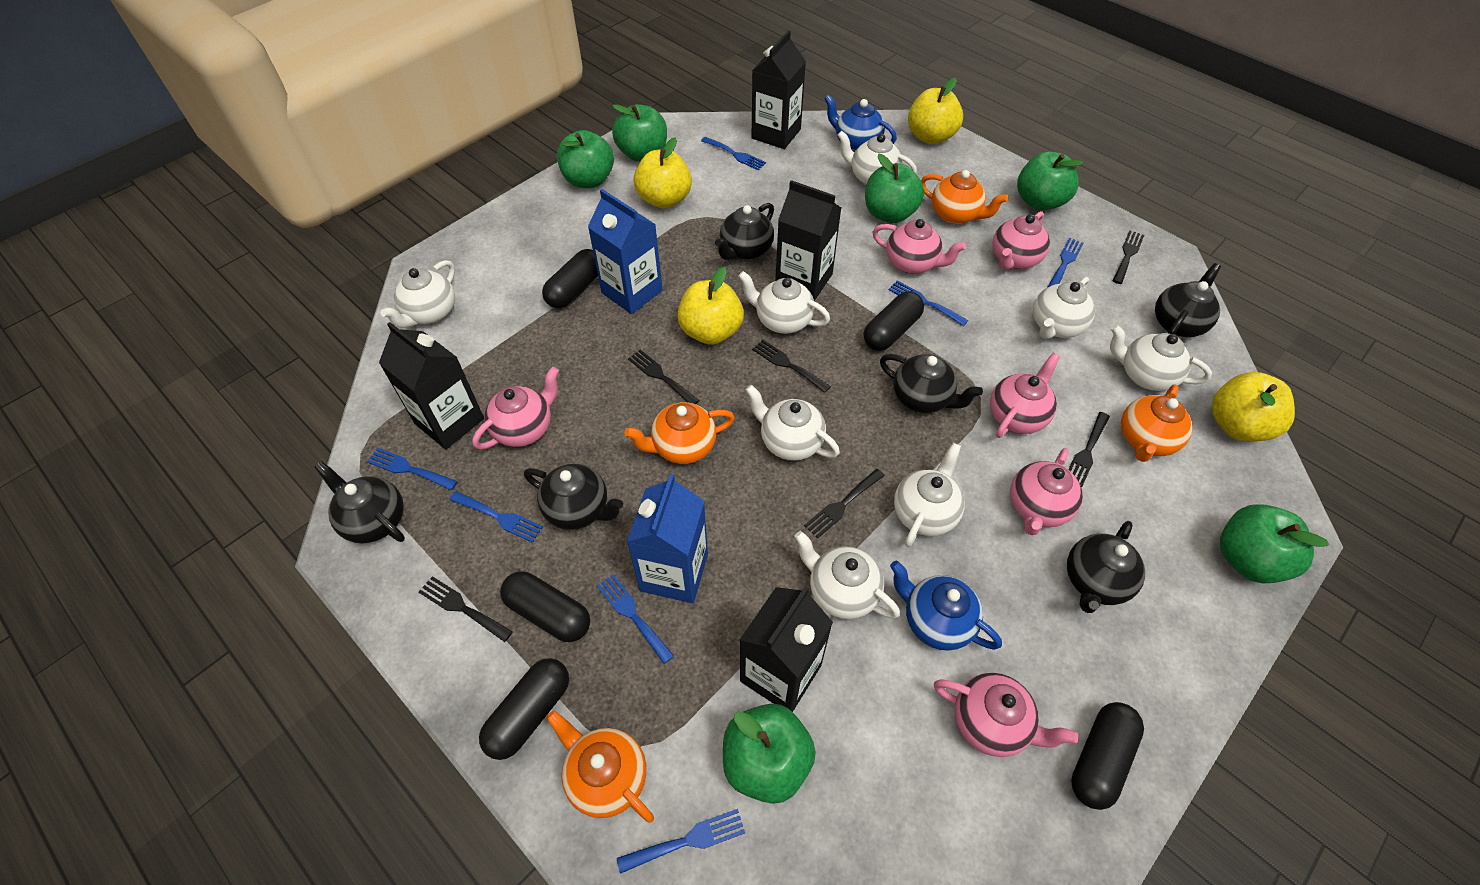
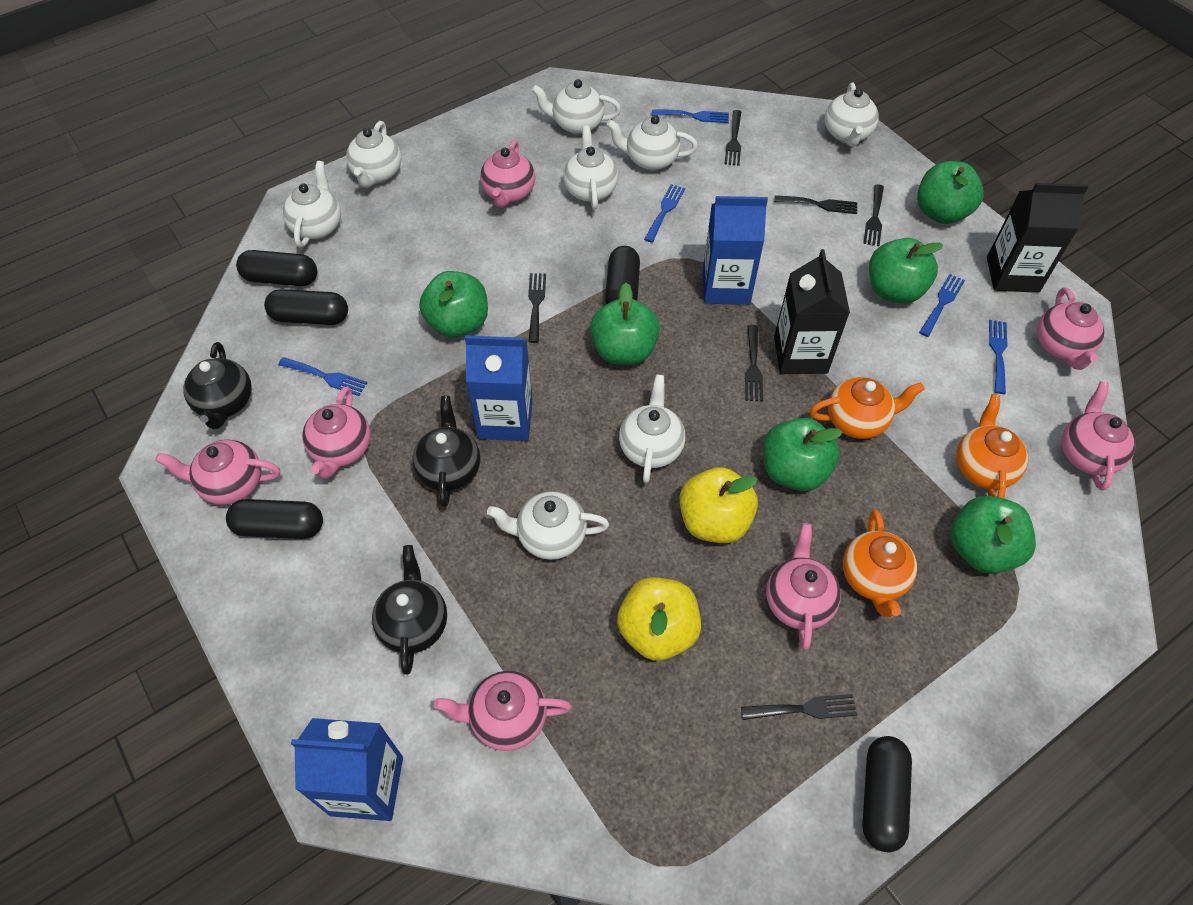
black carton: 4 -> 2
black teapot: 6 -> 3
blue carton: 2 -> 3
blue fork: 7 -> 5
blue teapot: 2 -> 0
orange teapot: 4 -> 3
pink teapot: 6 -> 7
yellow apple: 4 -> 2

